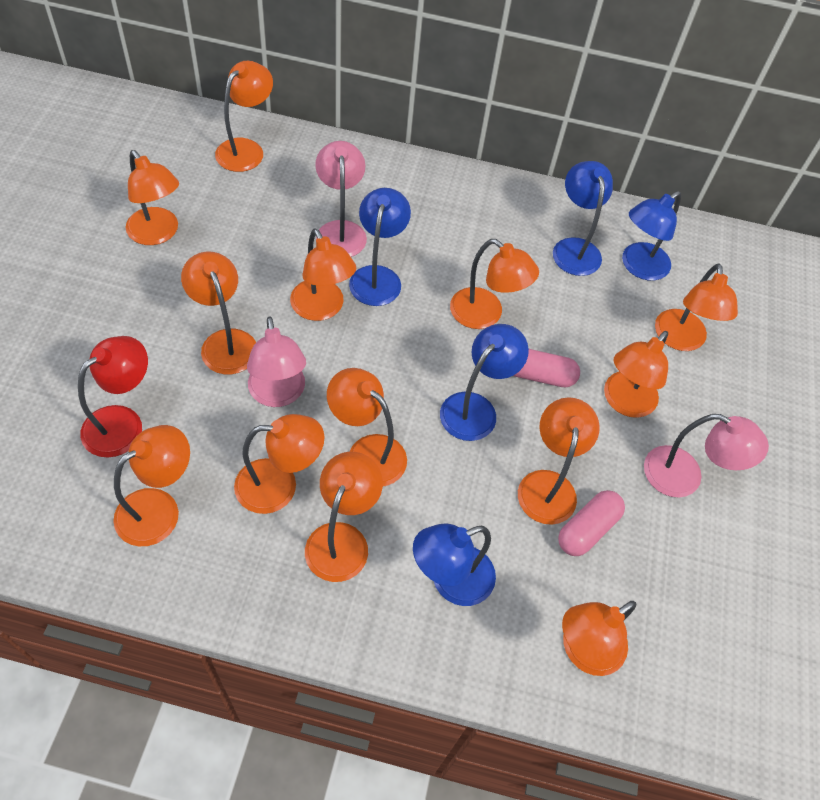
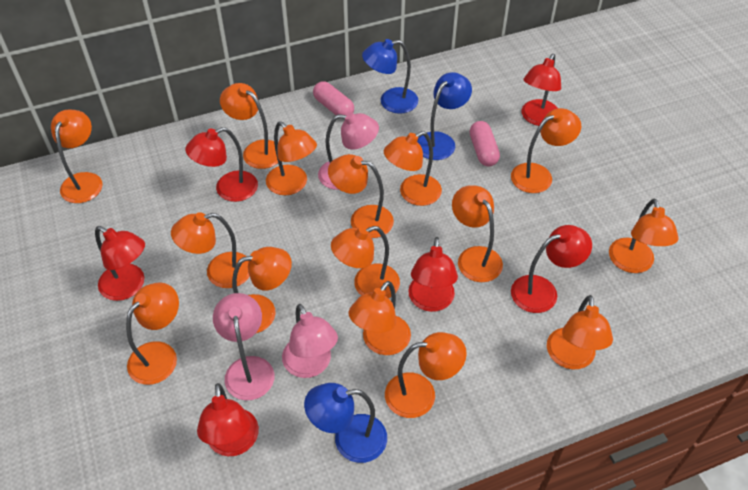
blue lamp: 5 -> 3
orange lamp: 13 -> 15
red lamp: 1 -> 6

